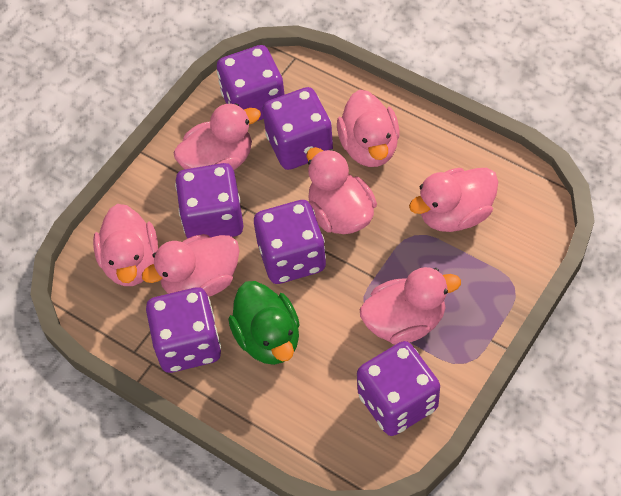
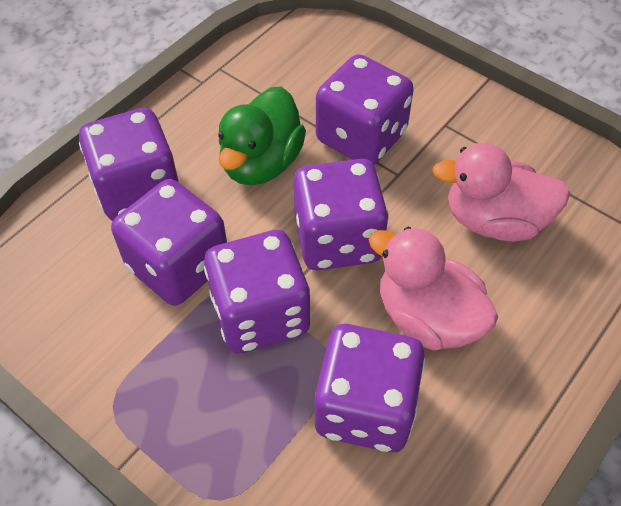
pink duck: 7 -> 2

